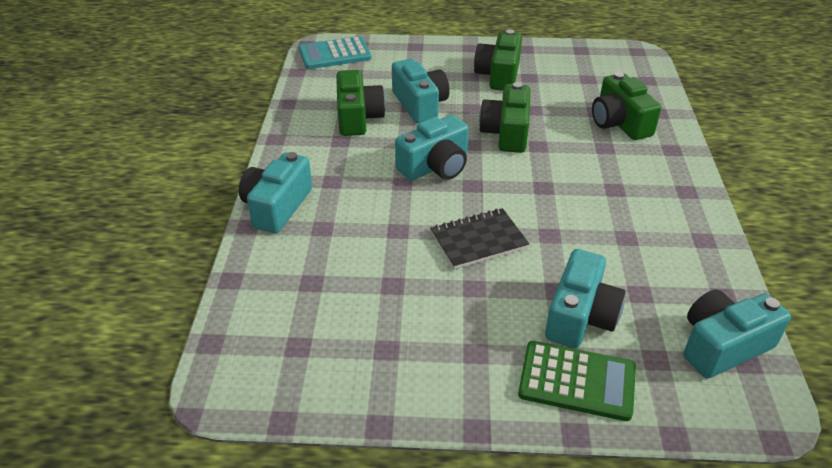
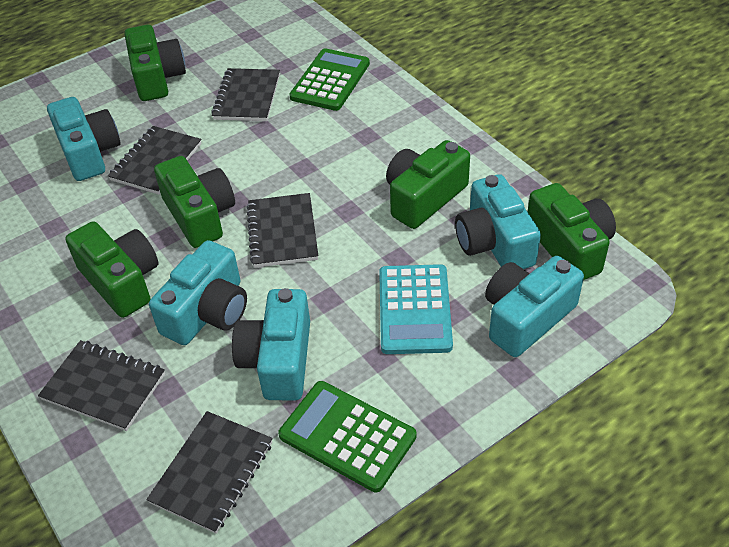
black notebook: 1 -> 5
green calculator: 1 -> 2
green camera: 4 -> 5

